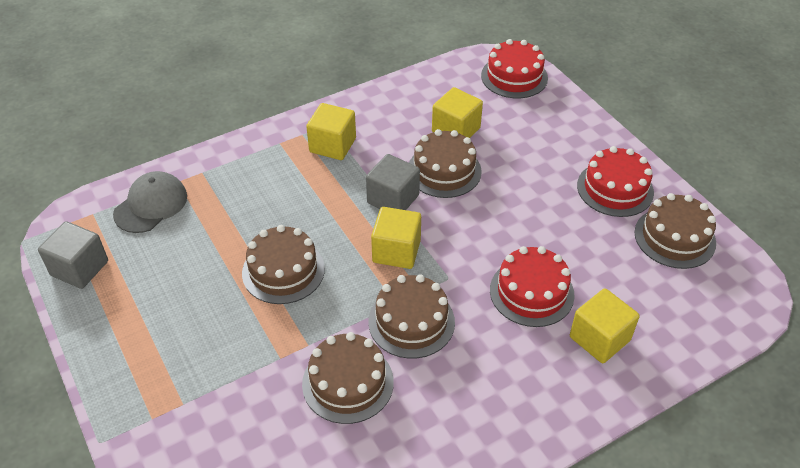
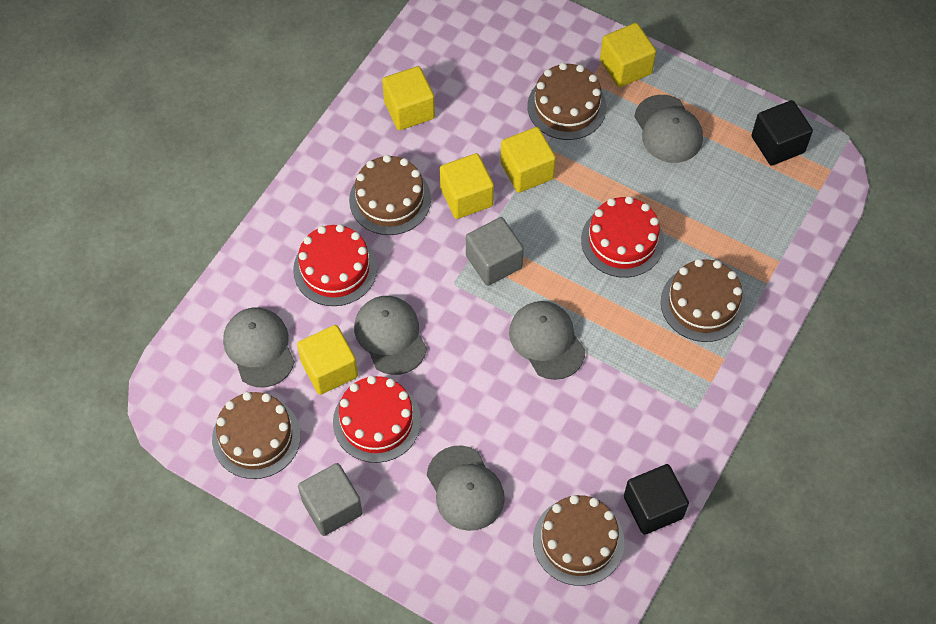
black cube: 0 -> 2
grey cap: 1 -> 5
yellow cube: 4 -> 5

